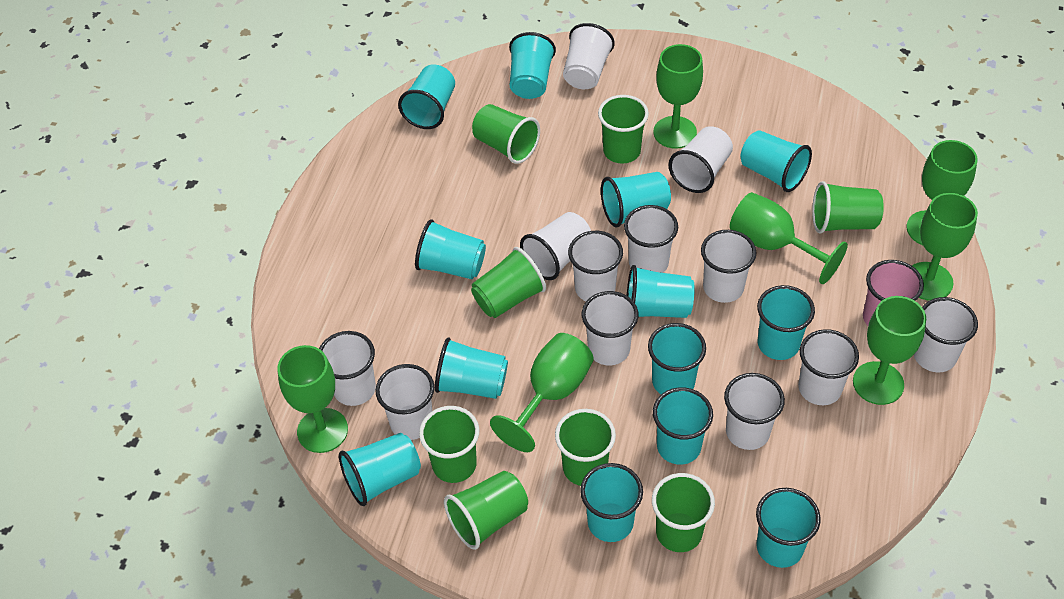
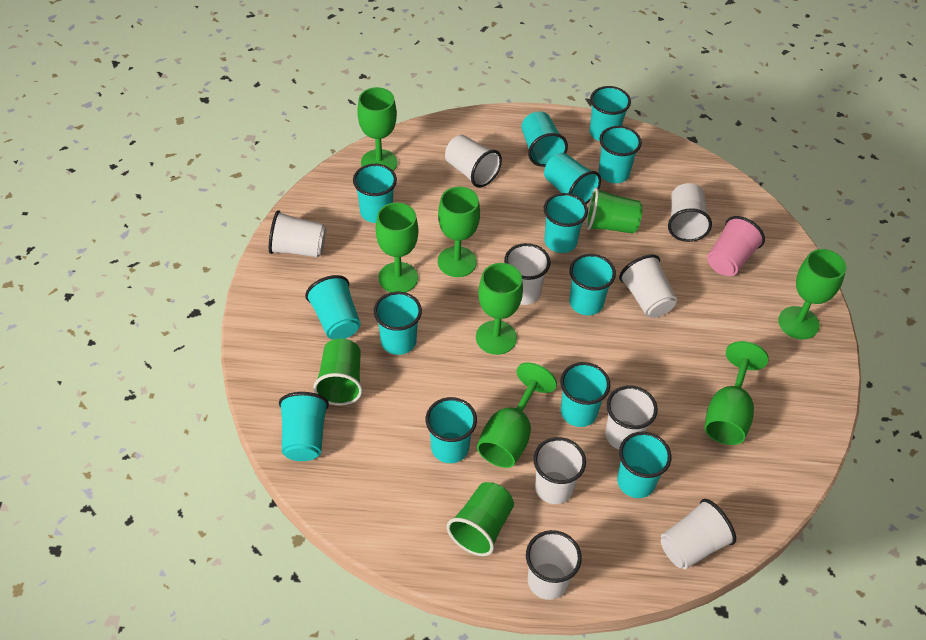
green cup: 8 -> 3
white cup: 12 -> 9

